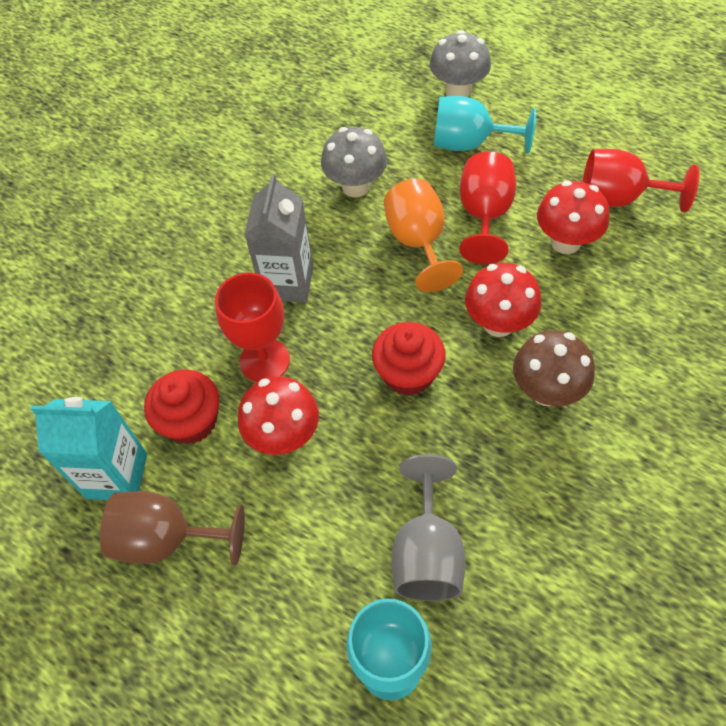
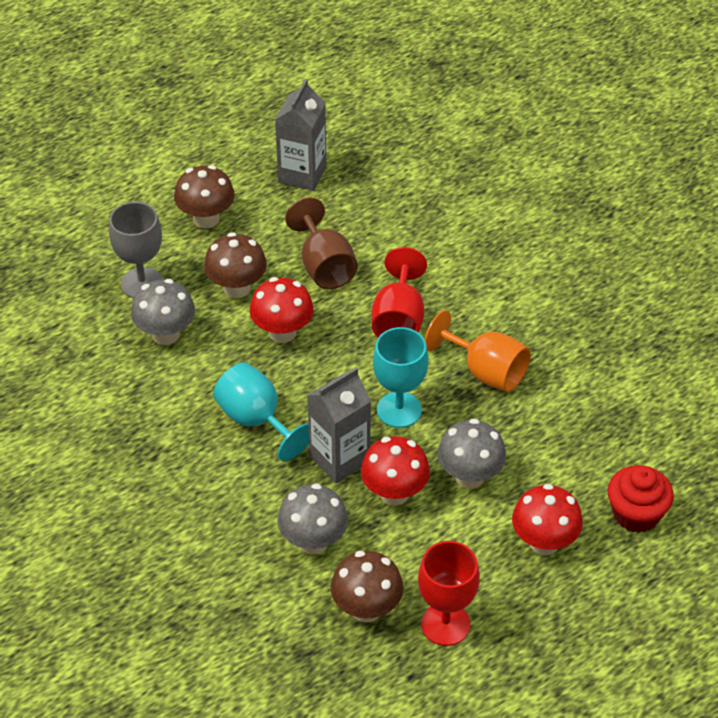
brown mushroom: 1 -> 3
grey carton: 1 -> 2
grey mushroom: 2 -> 3
red cupcake: 2 -> 1
red goblet: 3 -> 2
turquoise carton: 1 -> 0

